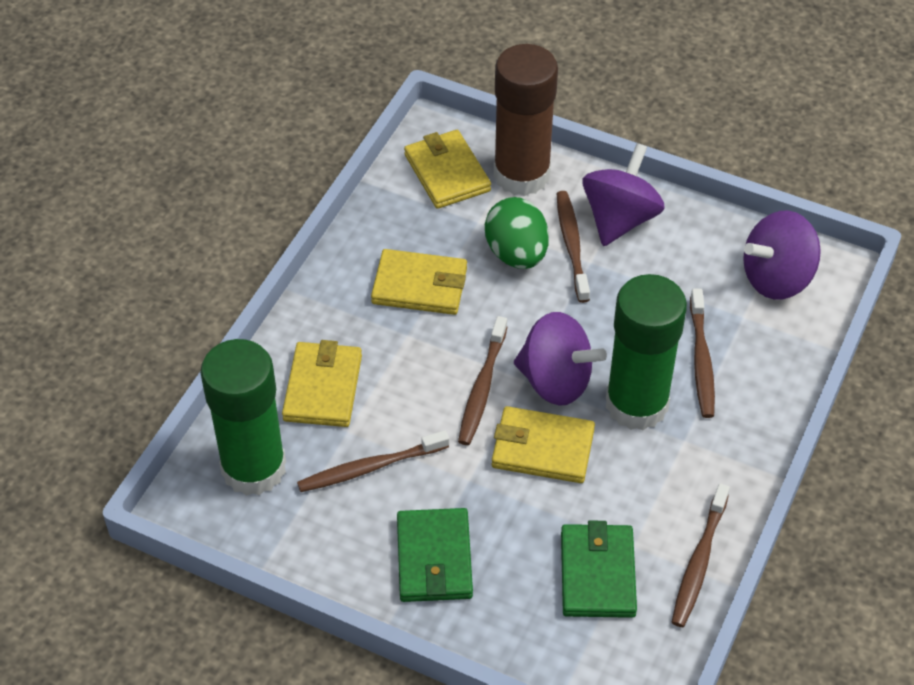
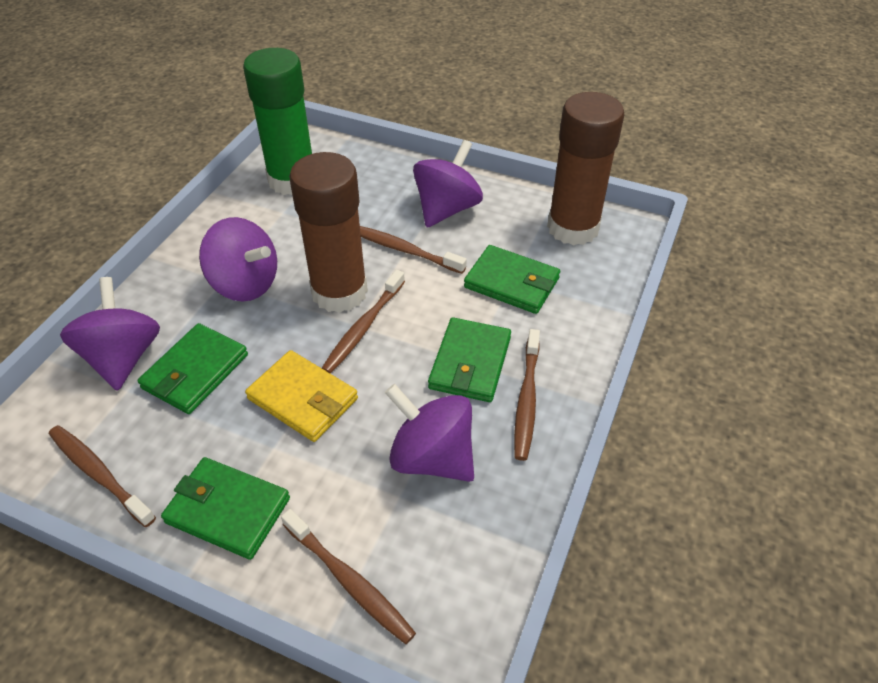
brown glue stick: 1 -> 2
green egg: 1 -> 0
green glue stick: 2 -> 1
green wallet: 2 -> 4
purple spinning top: 3 -> 4
yellow wallet: 4 -> 1

